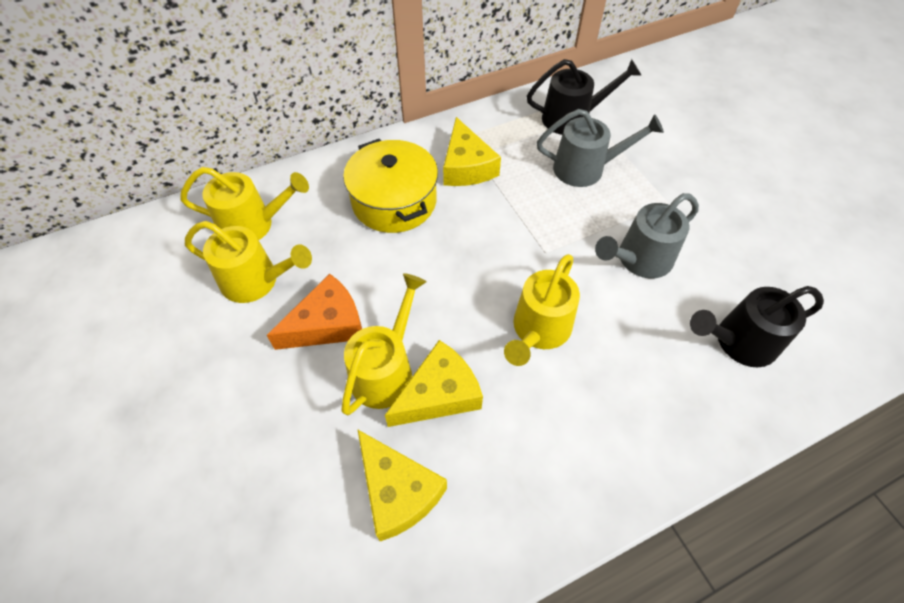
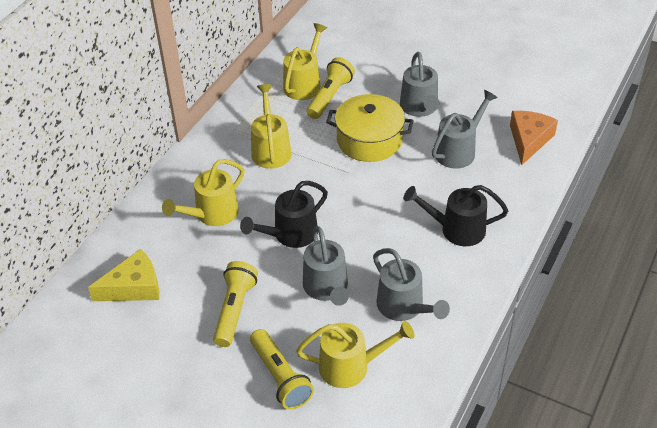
grey watering can: 2 -> 4
yellow cheese: 3 -> 1
yellow flashlight: 0 -> 3

